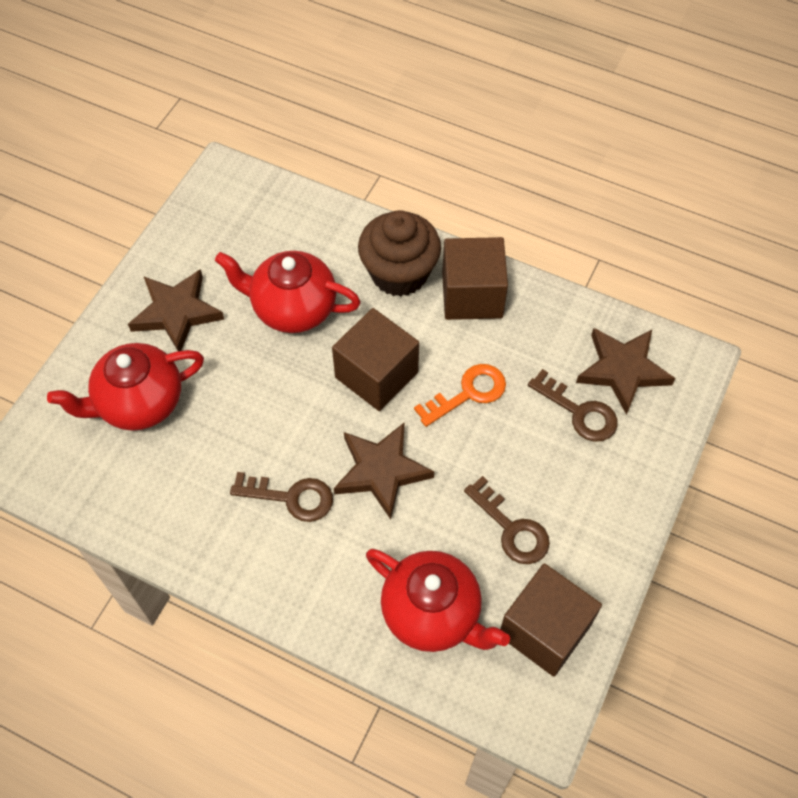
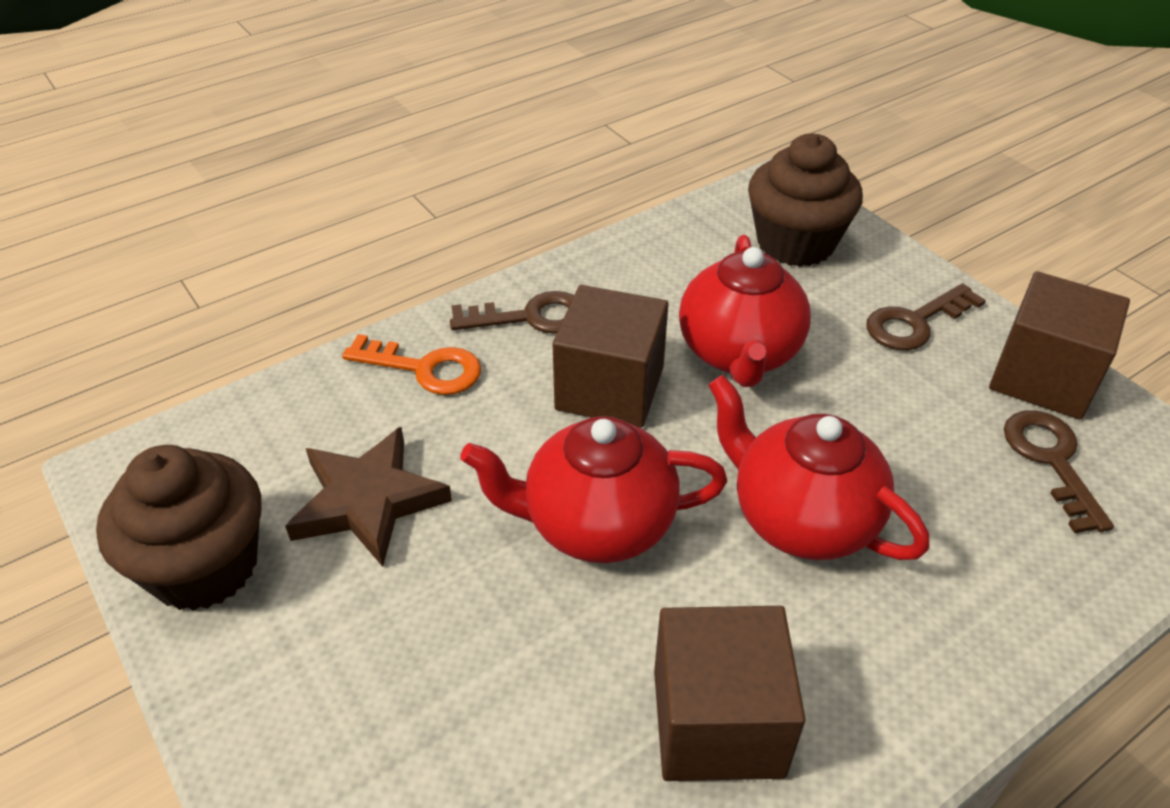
brown cupcake: 1 -> 2
brown star: 3 -> 1

